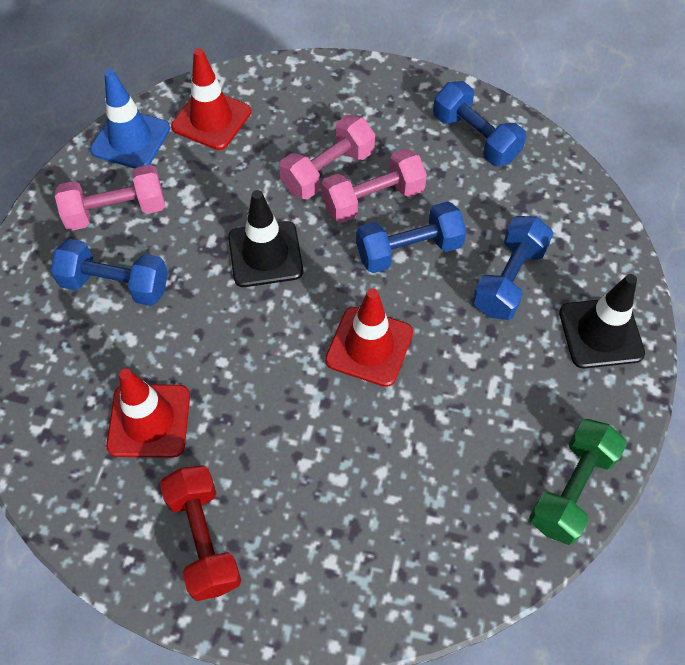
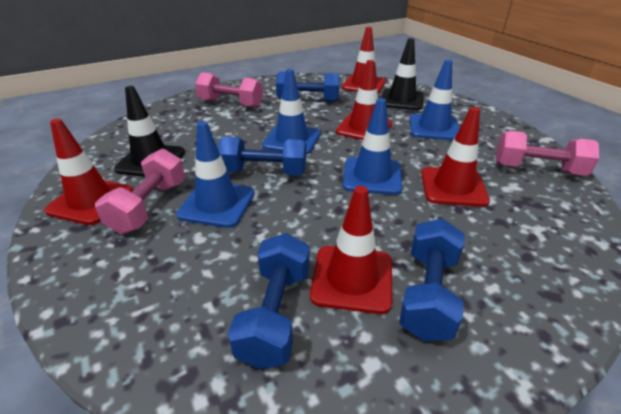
blue traffic cone: 1 -> 4
green dumbbell: 1 -> 0
red dumbbell: 1 -> 0
red traffic cone: 3 -> 5

